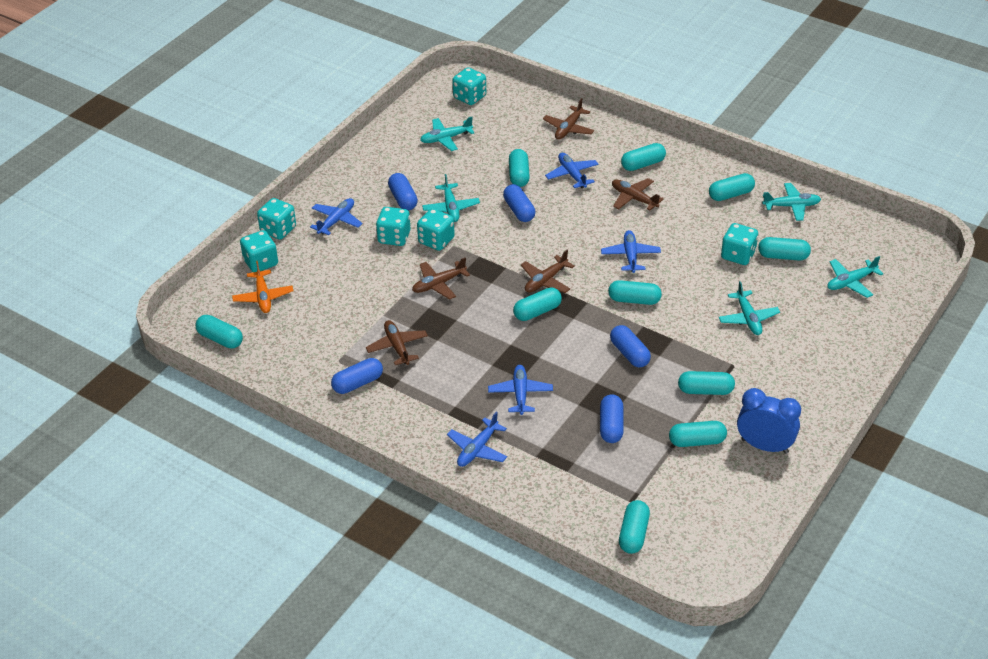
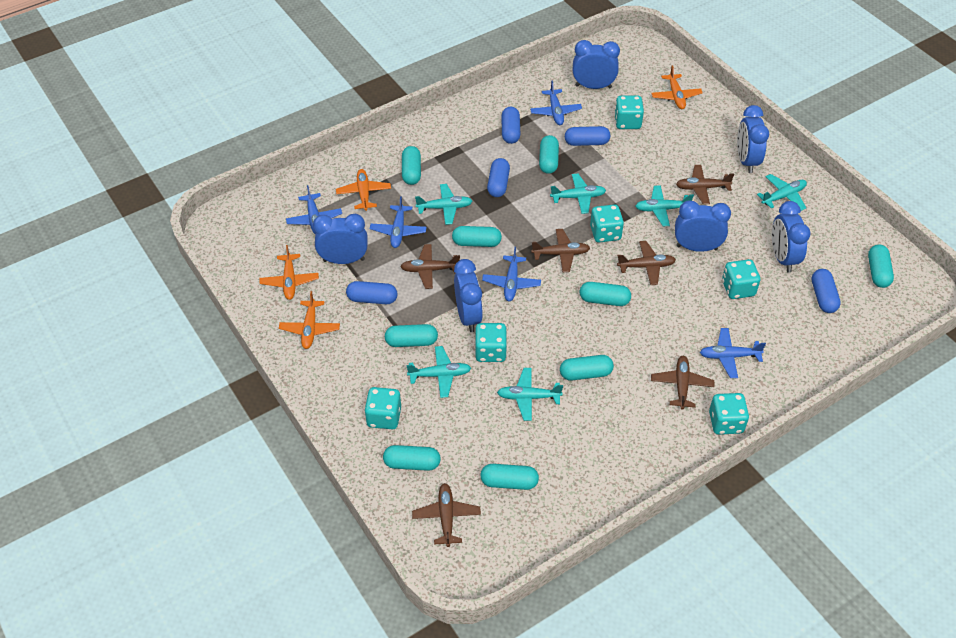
blue clock: 1 -> 6
brown plane: 5 -> 6
orange plane: 1 -> 4
turquoise capsule: 10 -> 9
turquoise plane: 5 -> 6

